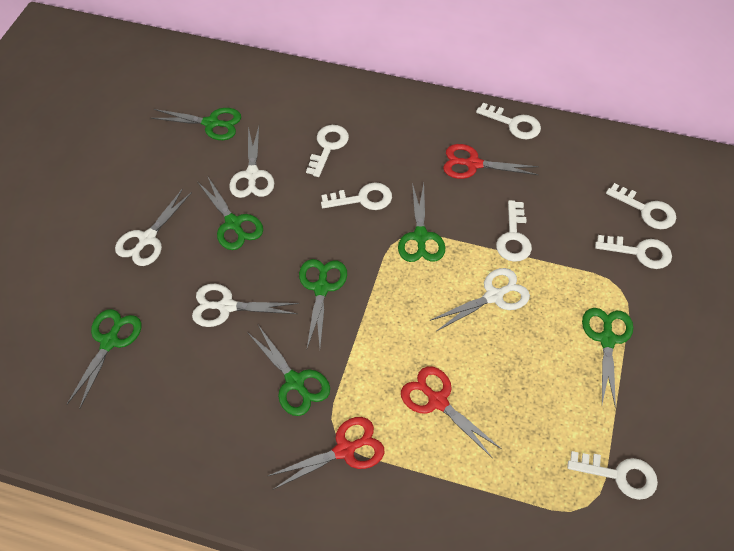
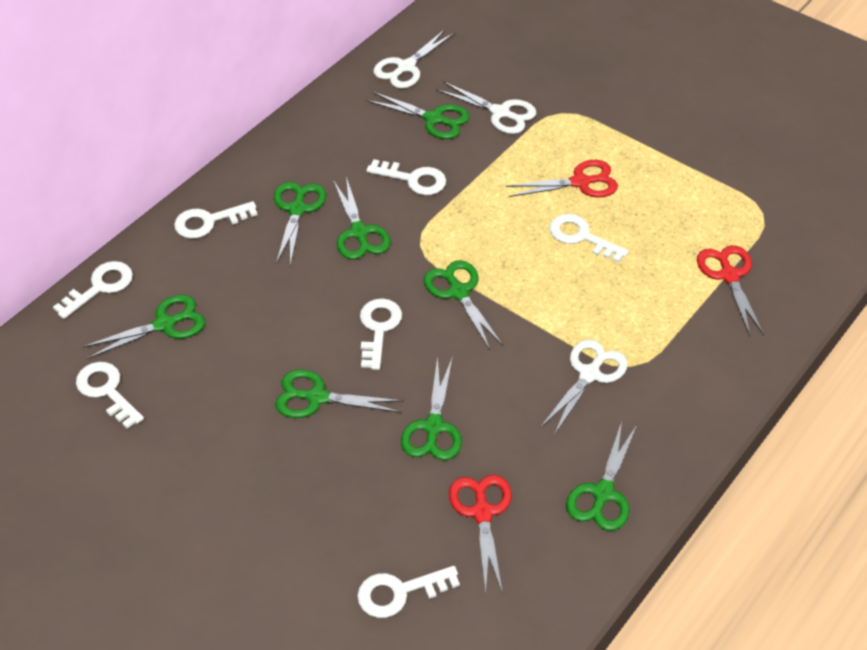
green scissors: 7 -> 8
white scissors: 4 -> 3

